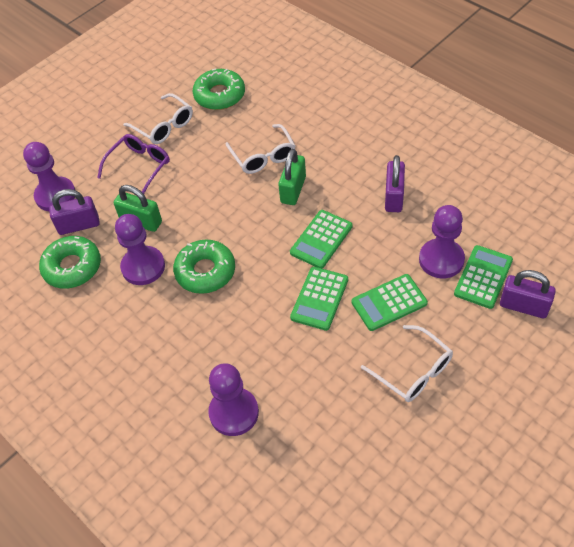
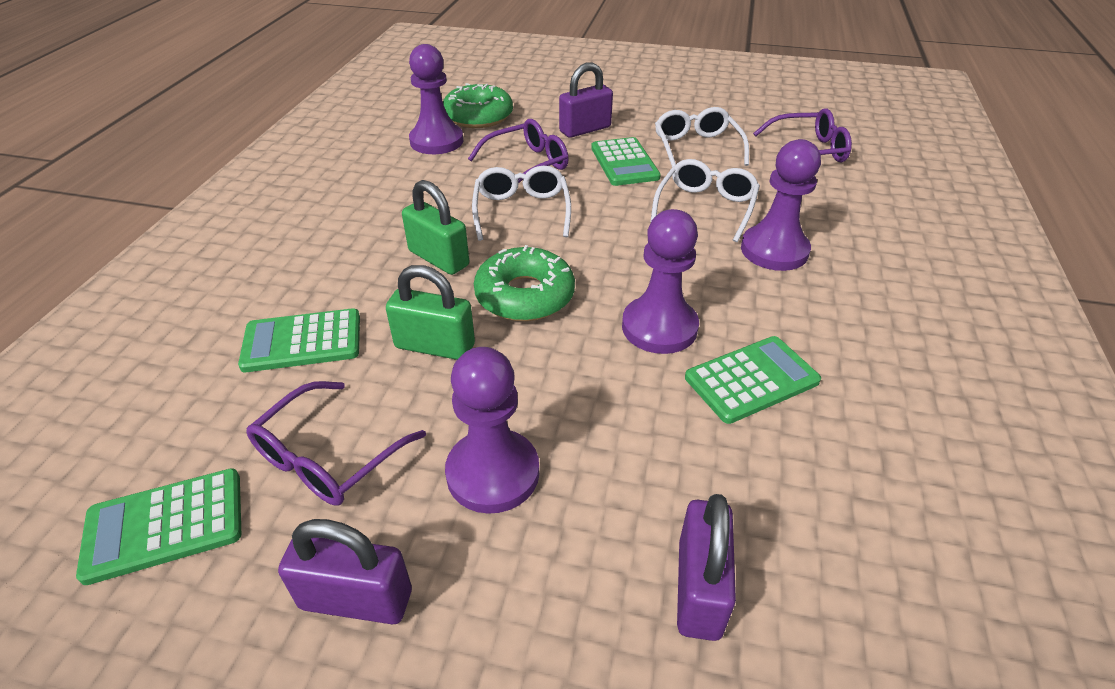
green donut: 3 -> 2
purple glasses: 1 -> 3

